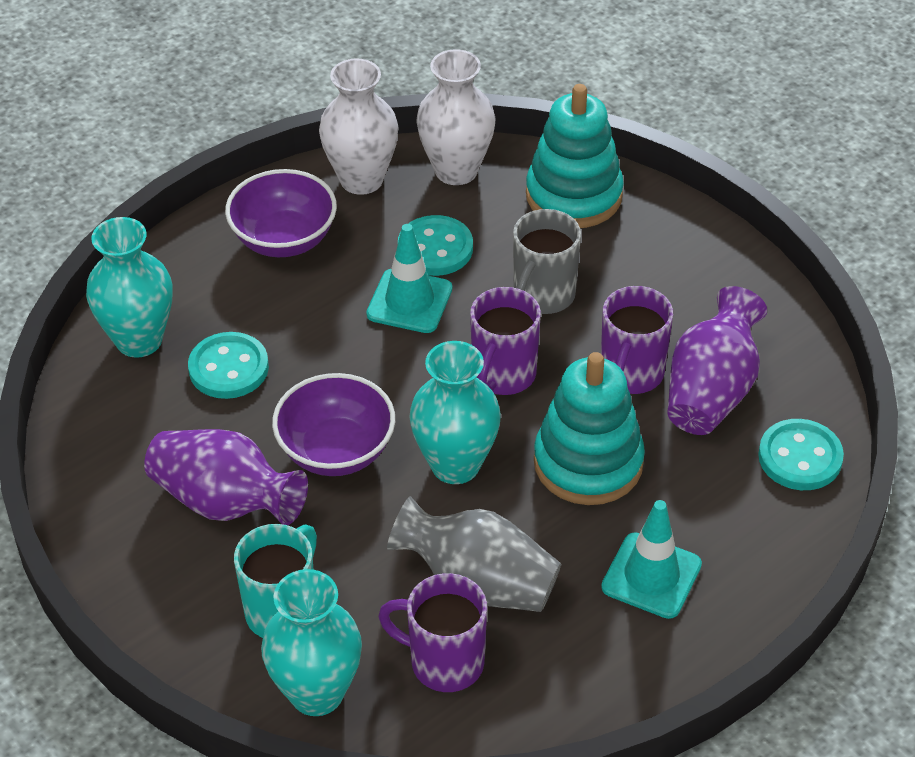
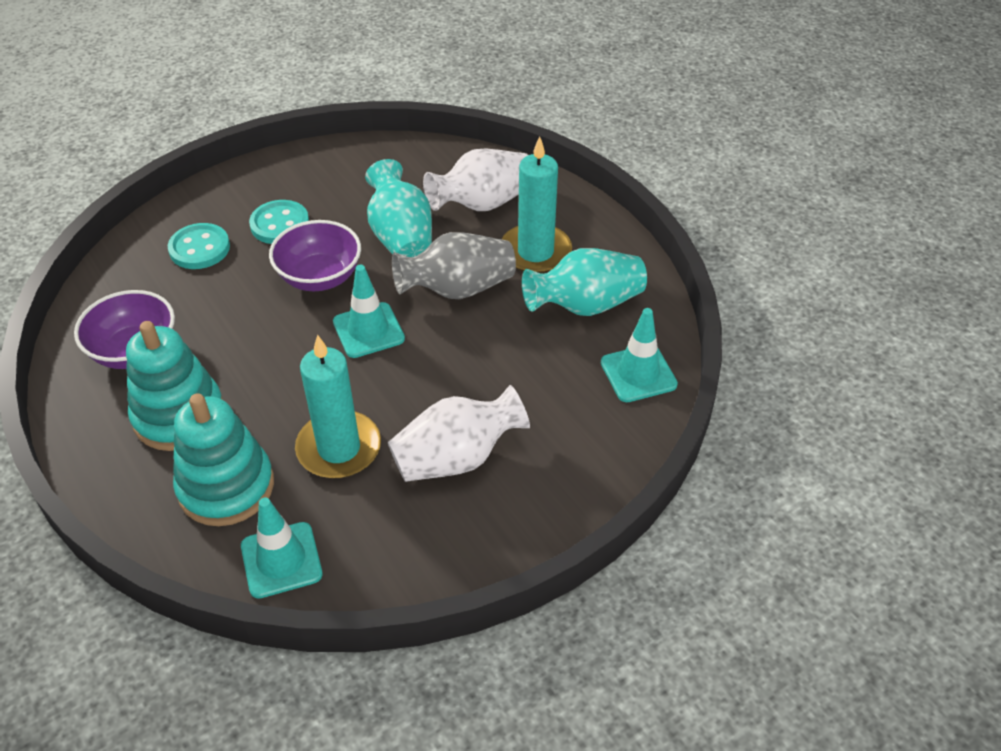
grey mug: 1 -> 0
purple mug: 3 -> 0
purple vase: 2 -> 0
turquoise button: 3 -> 2
turquoise candle: 0 -> 2
turquoise mug: 1 -> 0
turquoise traffic cone: 2 -> 3
turquoise vase: 3 -> 2

